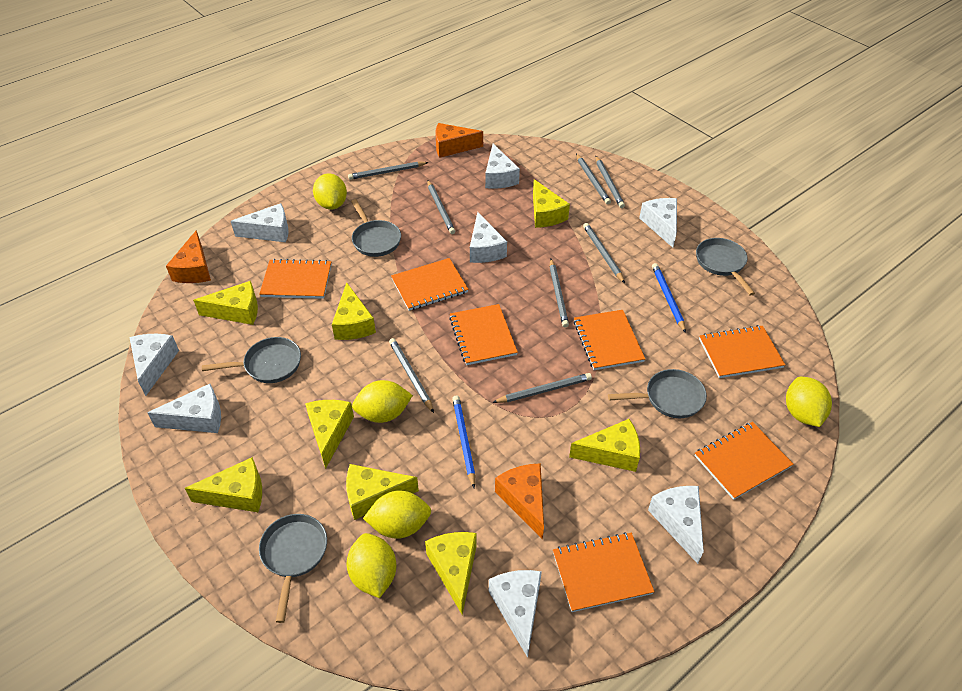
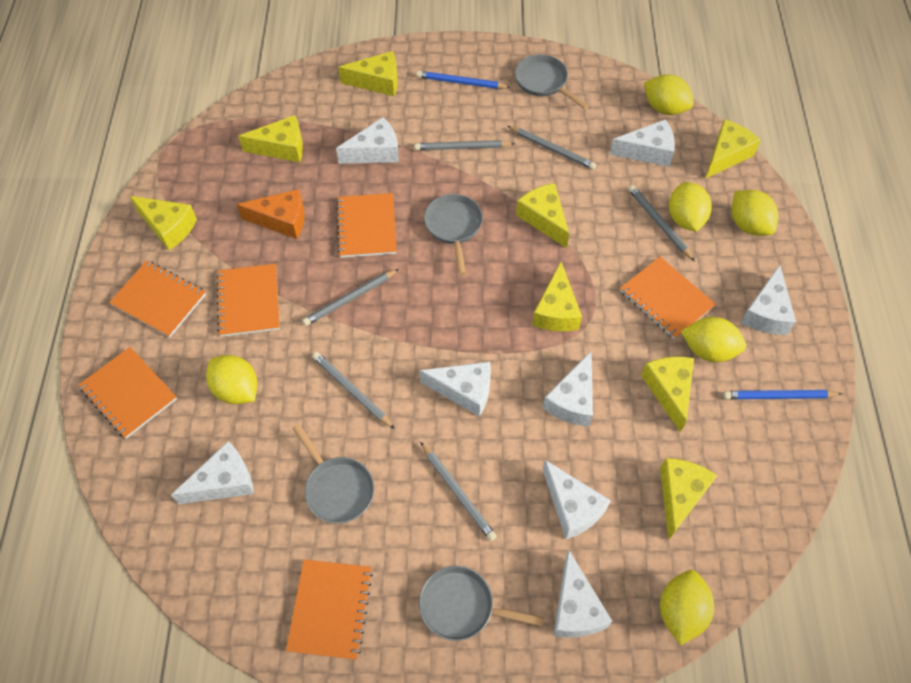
grey pan: 5 -> 4
grey pencil: 8 -> 6
orange cheese: 3 -> 1
orange notebook: 7 -> 6
yellow lemon: 5 -> 6

